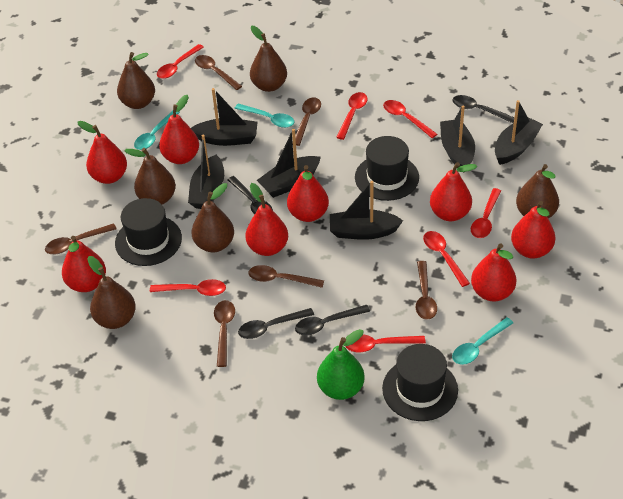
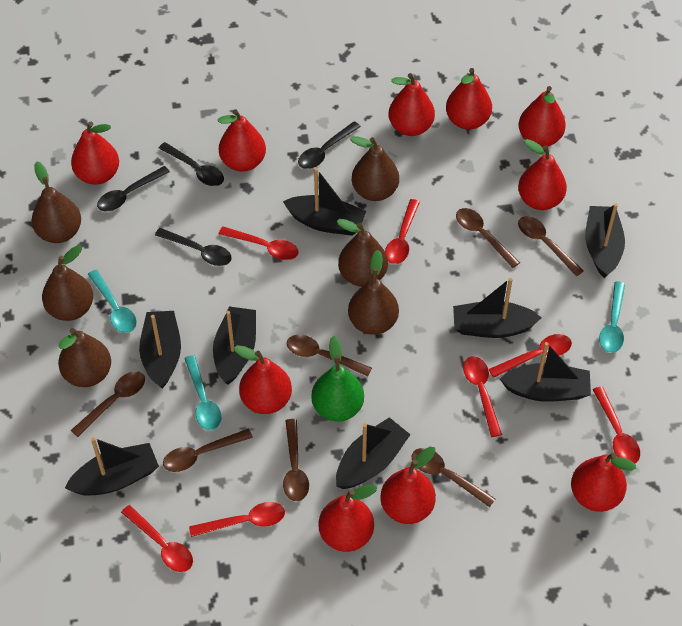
black boat: 6 -> 8
black hat: 3 -> 0
brown spoon: 6 -> 7
red pear: 8 -> 10

